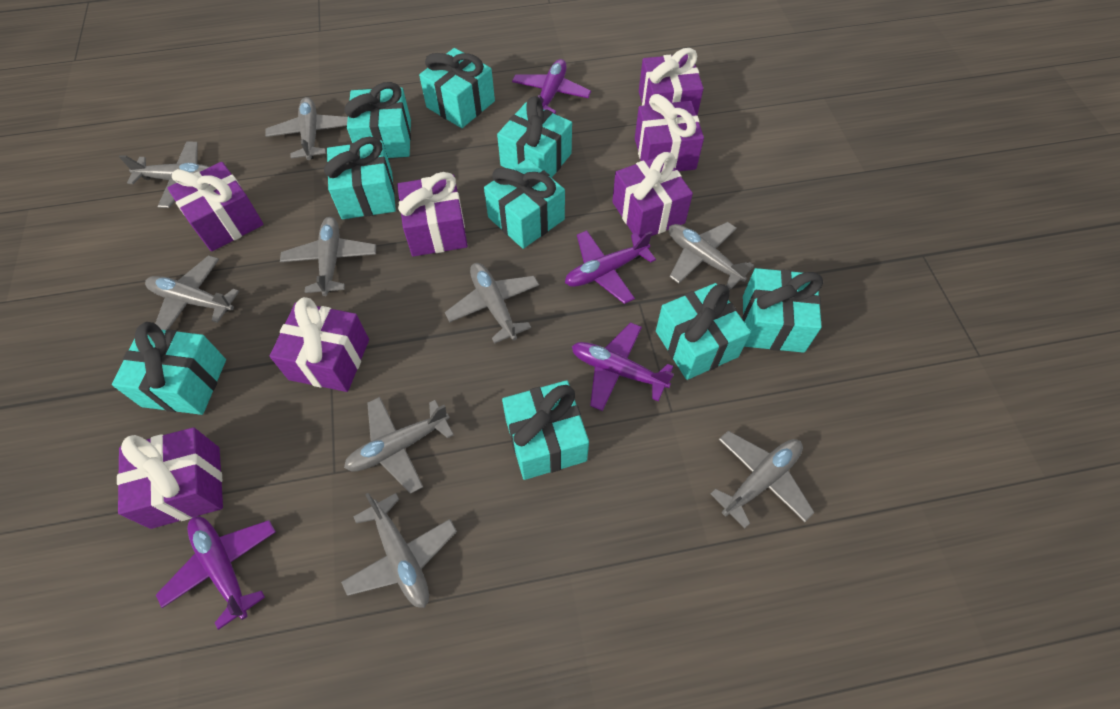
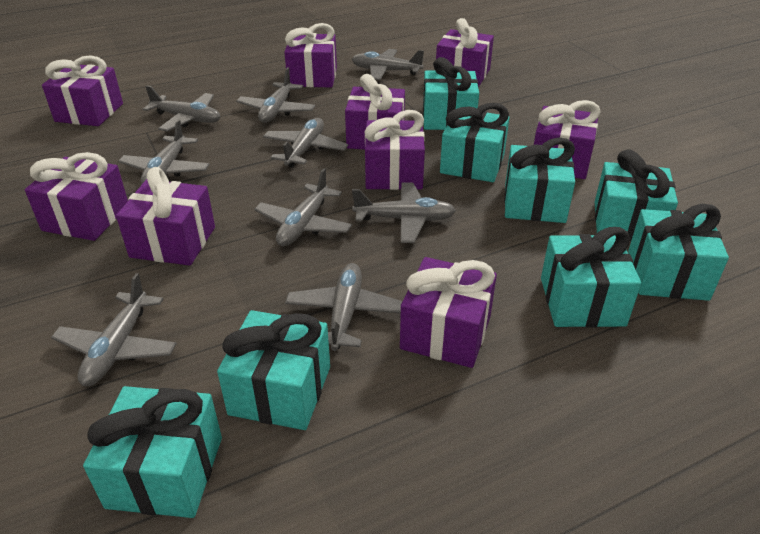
purple gift: 7 -> 9
purple plane: 4 -> 0
turquoise gift: 9 -> 8

